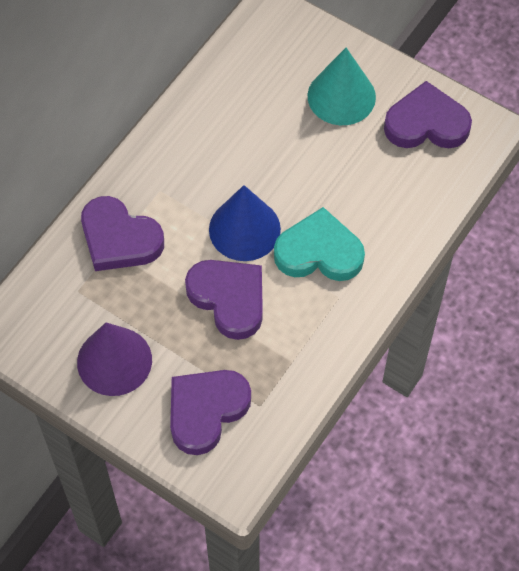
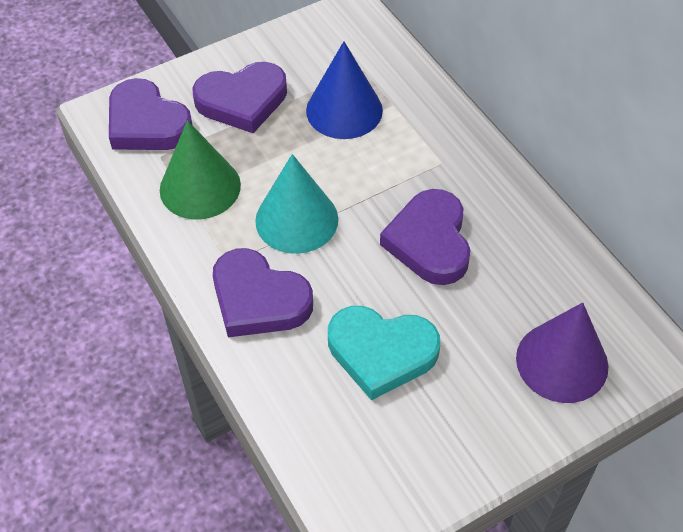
green cone: 0 -> 1

